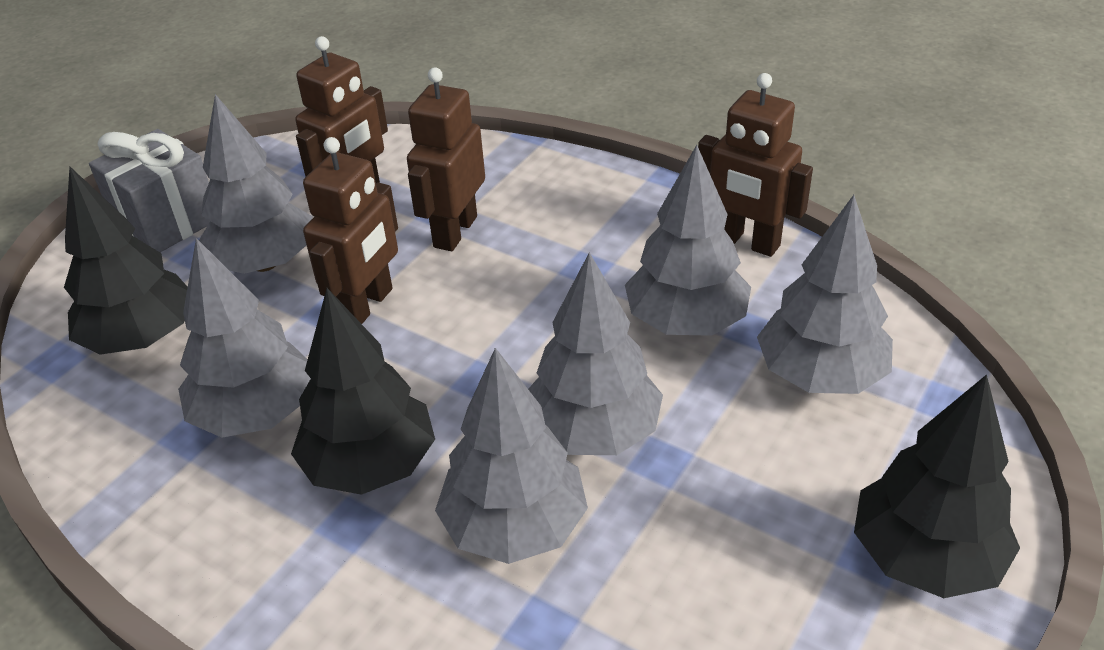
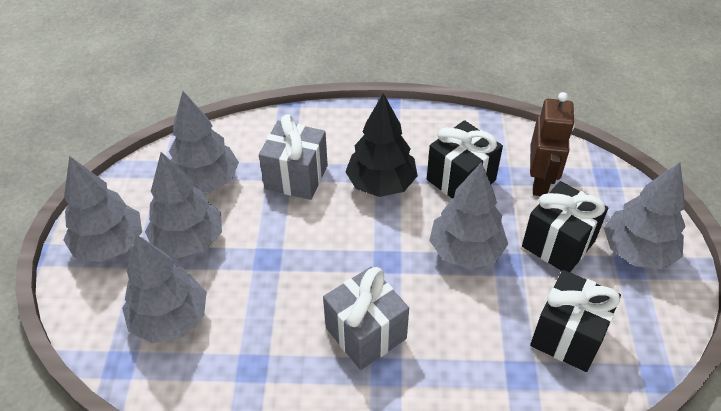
black gift: 0 -> 3
black tree: 3 -> 1
brown robot: 4 -> 1
grey gift: 1 -> 2

